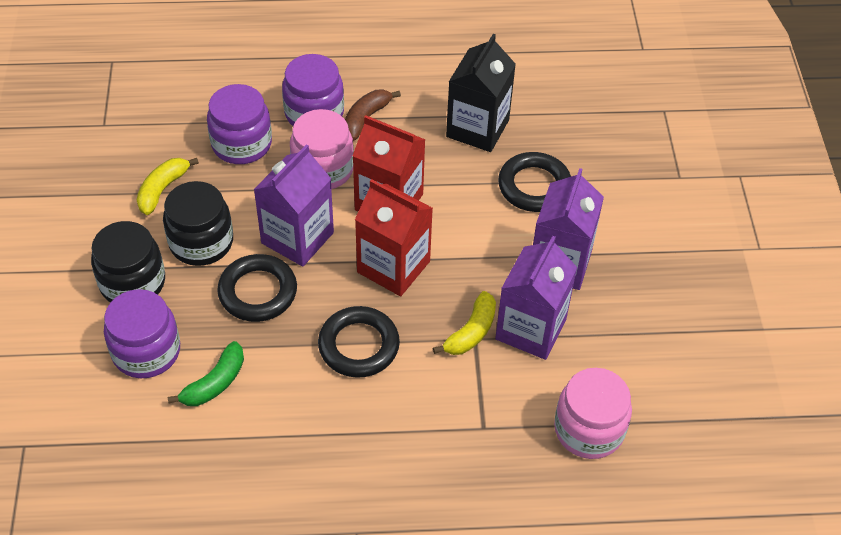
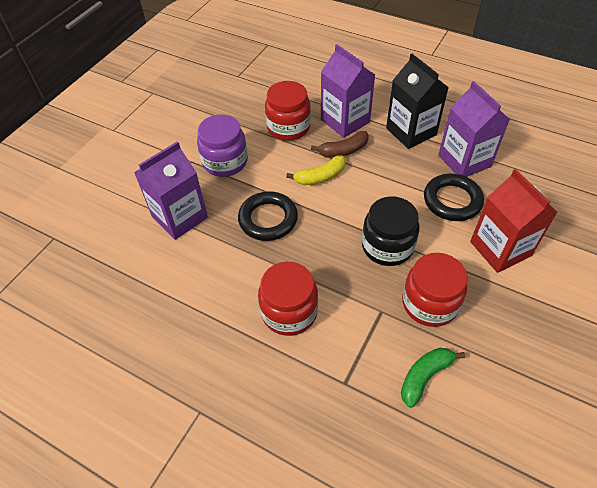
black jar: 2 -> 1
black ring: 3 -> 2
pink jar: 2 -> 0
purple jar: 3 -> 1
red carton: 2 -> 1
red jar: 0 -> 3
yellow banana: 2 -> 1

